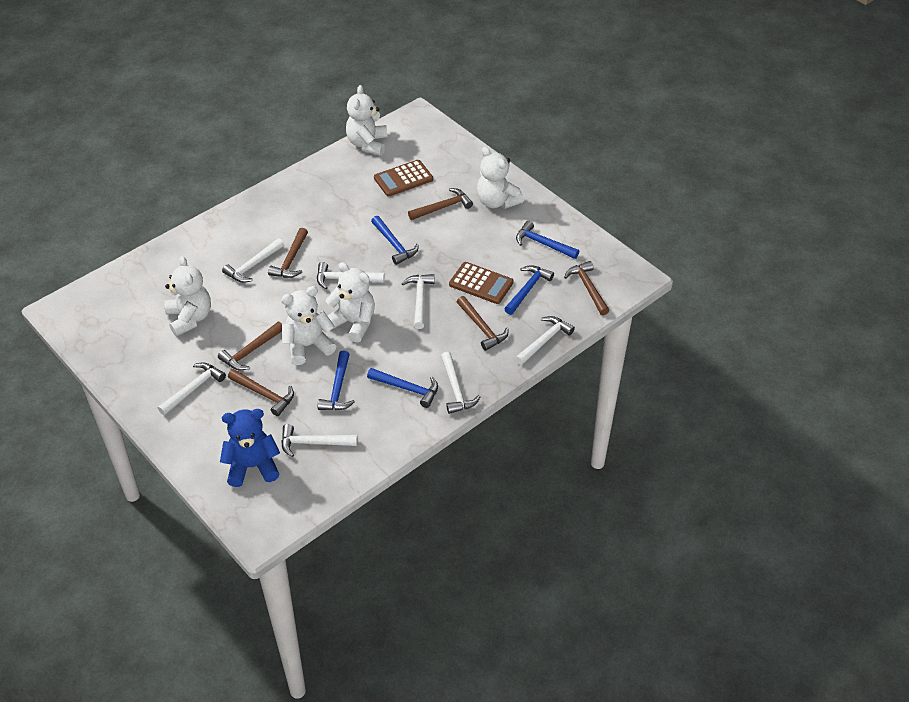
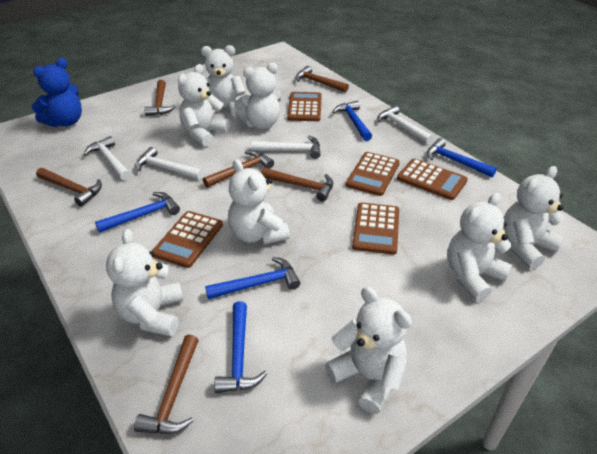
brown calculator: 2 -> 5
white hammer: 7 -> 4
white teddy bear: 5 -> 8

